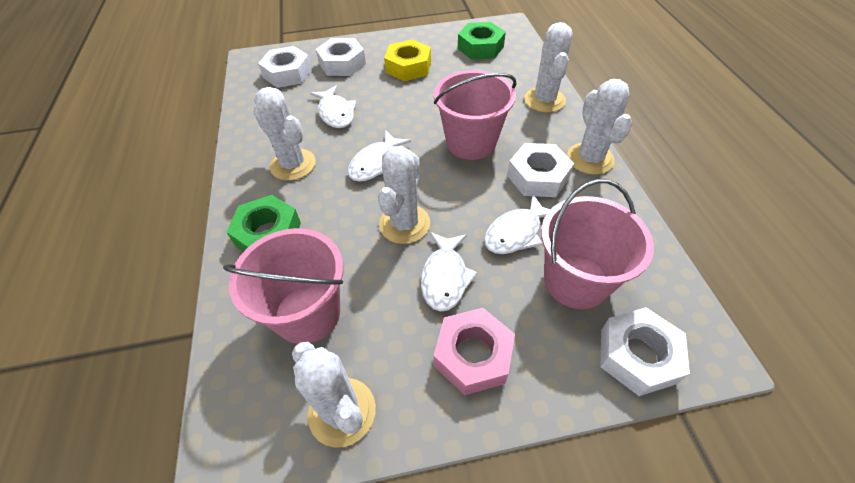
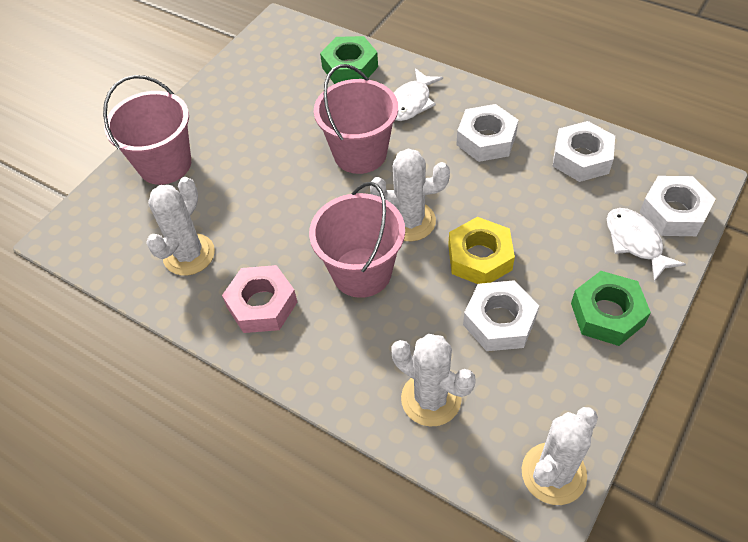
white cactus: 5 -> 4
white fish: 4 -> 2

